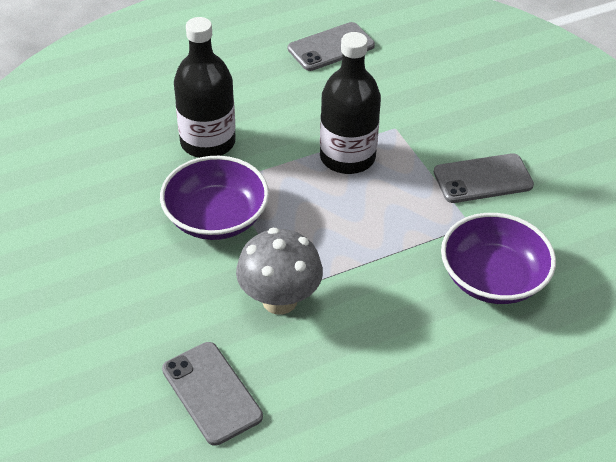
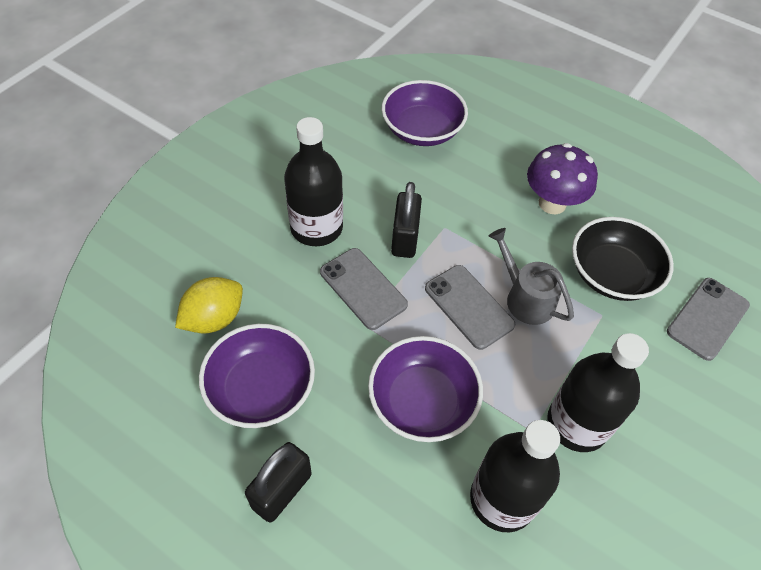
black bottle: 2 -> 3
black bowl: 0 -> 1
black padlock: 0 -> 2
grey mushroom: 1 -> 0
grey watering can: 0 -> 1
purple bowl: 2 -> 3
purple mushroom: 0 -> 1
yellow lemon: 0 -> 1

